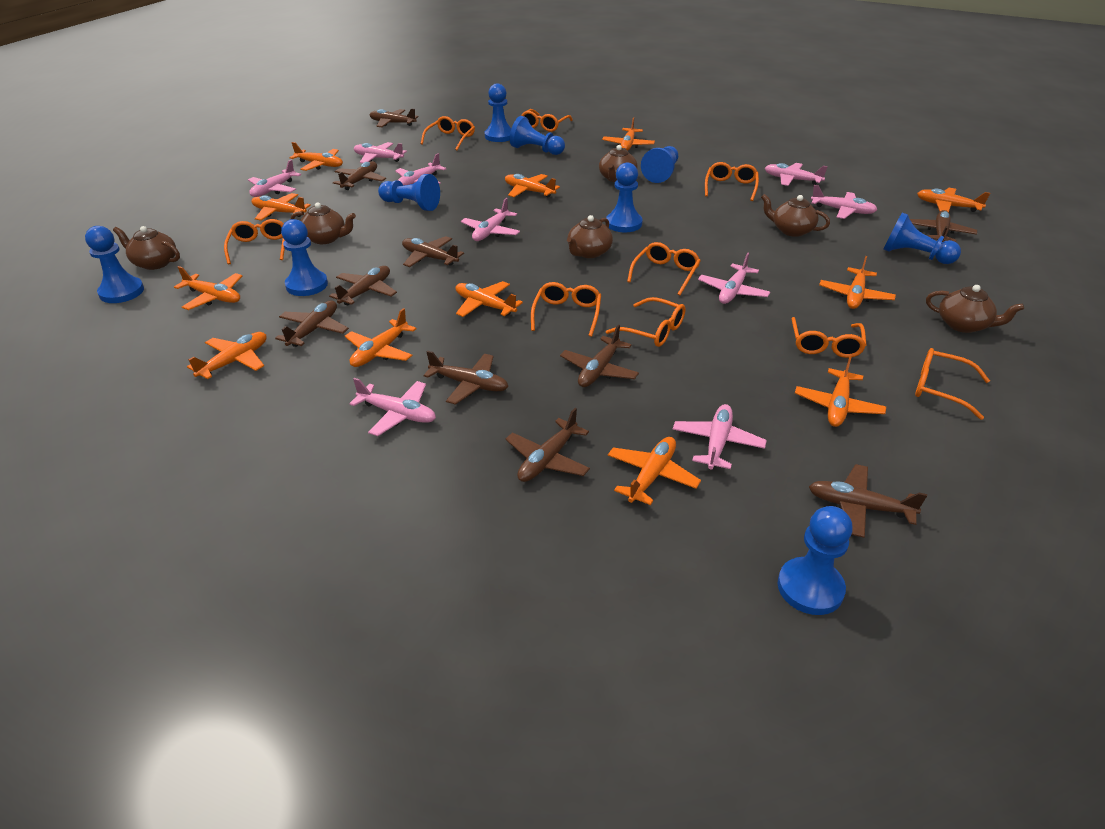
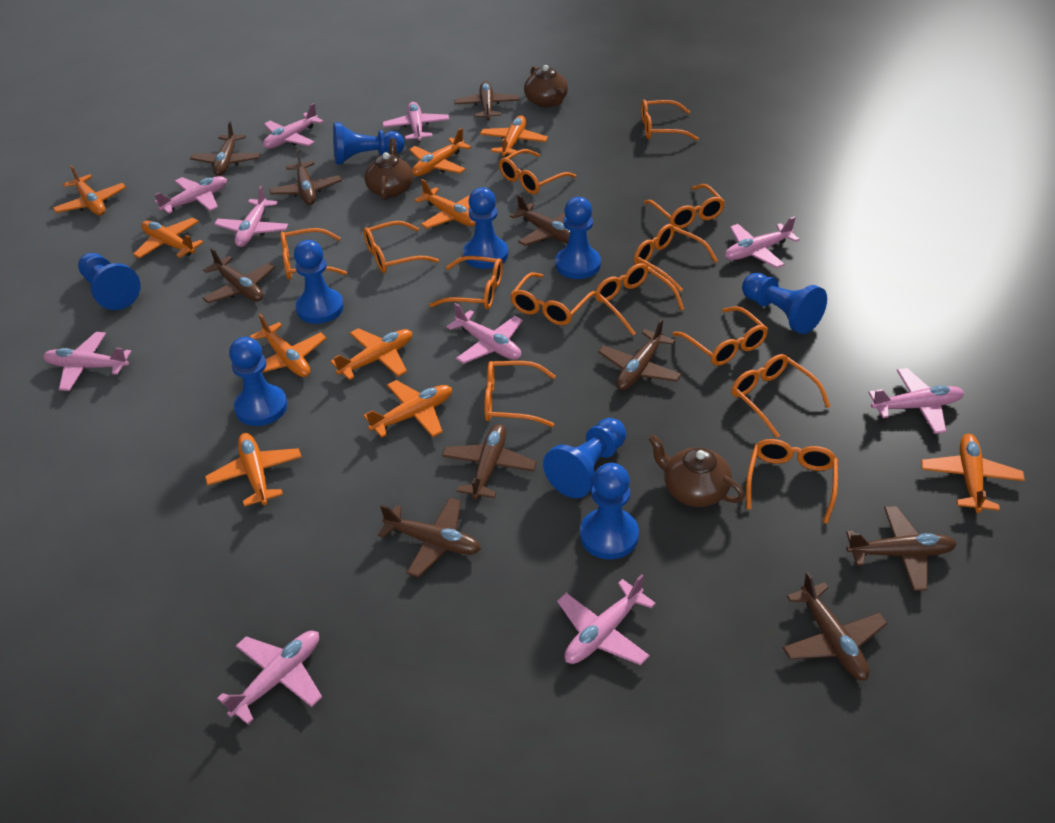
brown teapot: 6 -> 3
orange glasses: 9 -> 13
orange plane: 12 -> 10
pink plane: 9 -> 10

